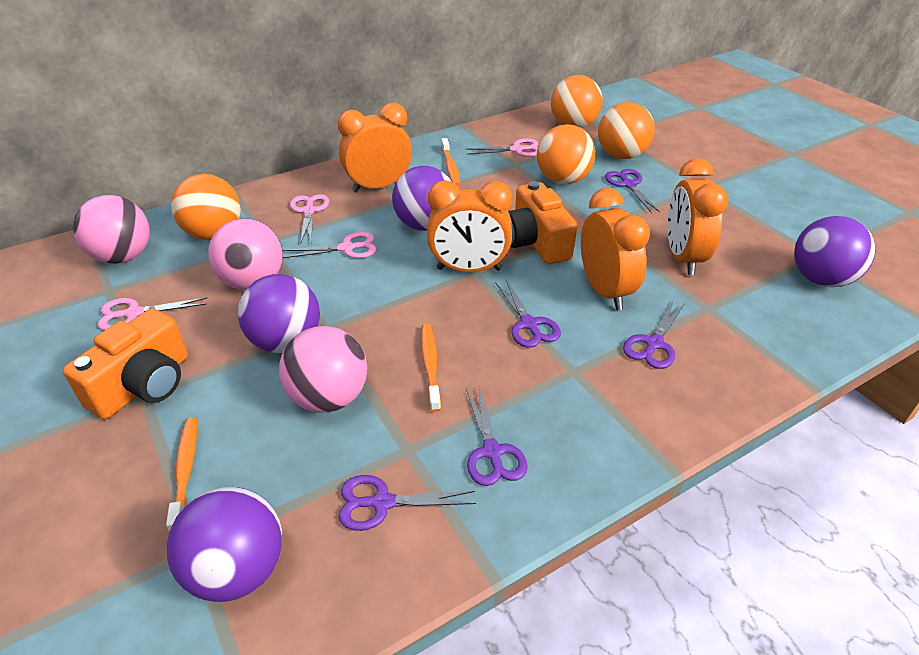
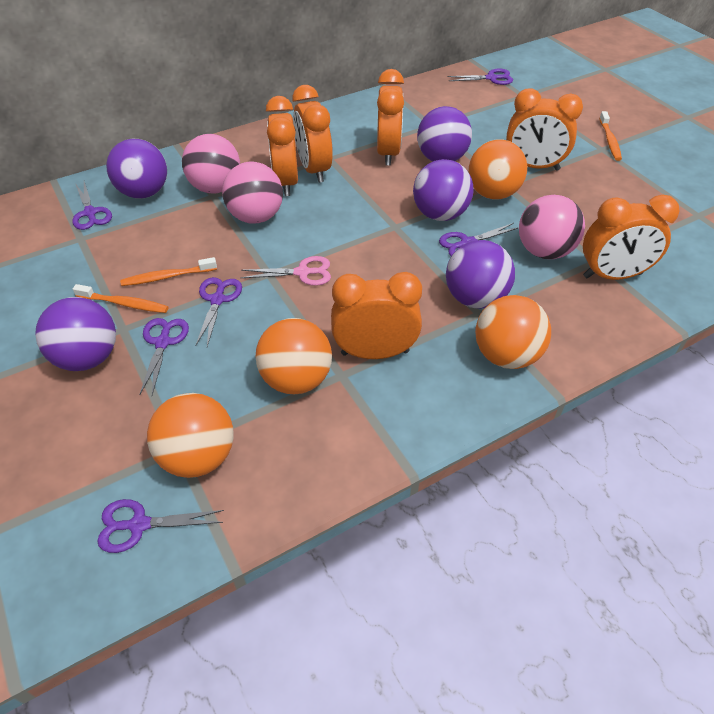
orange camera: 2 -> 0
orange clock: 4 -> 6
pink scissors: 4 -> 1
purple ball: 4 -> 5
purple scissors: 5 -> 6

